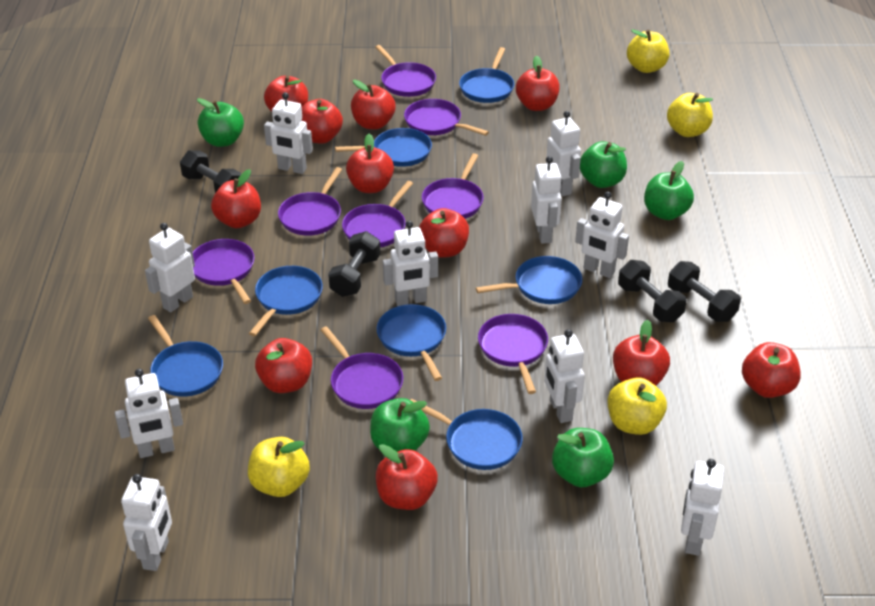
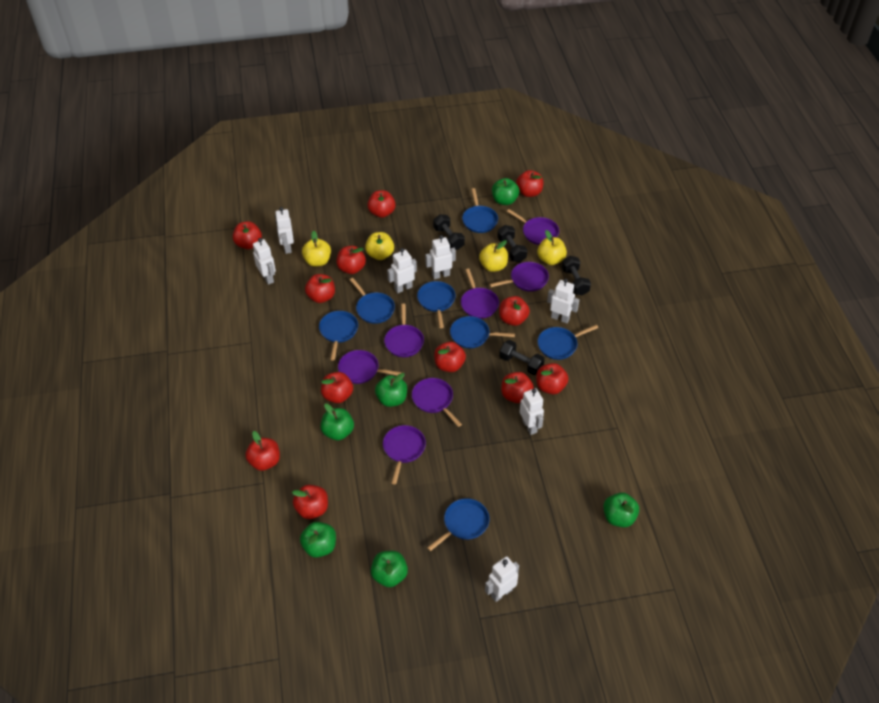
green apple: 5 -> 6
purple pan: 8 -> 7
red apple: 11 -> 12
white robot: 10 -> 7

